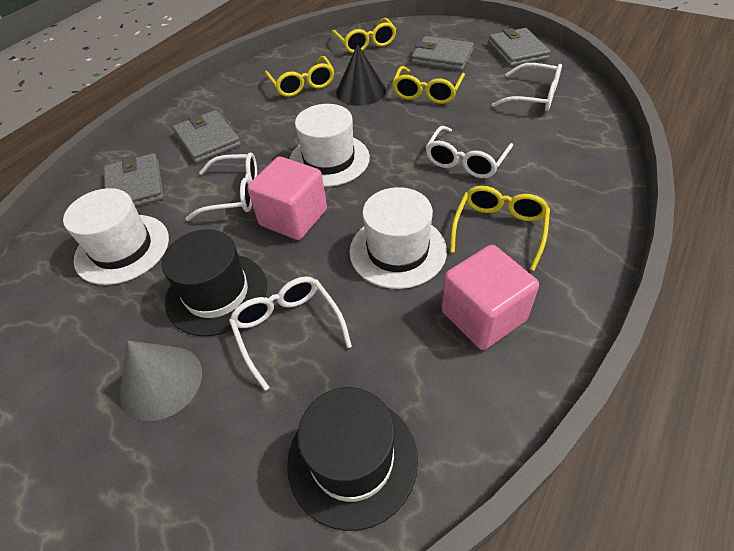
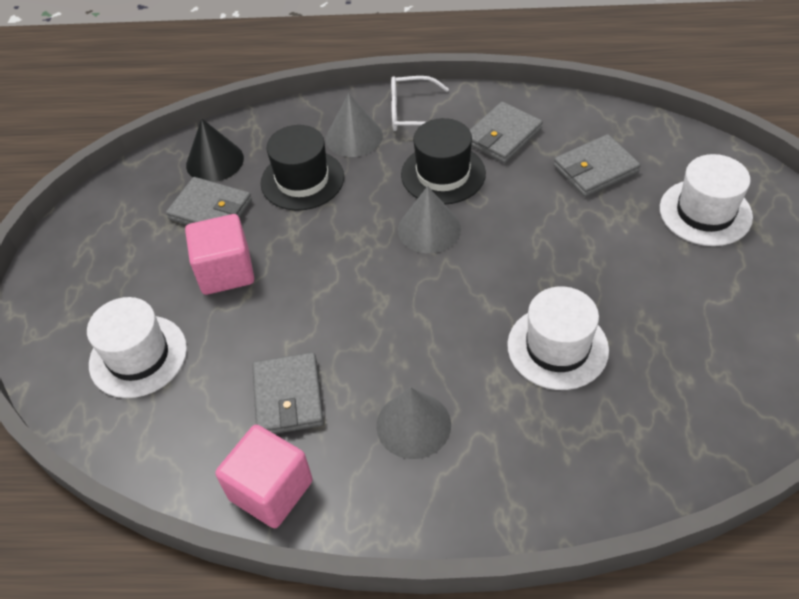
grey cone: 1 -> 3
white glasses: 4 -> 1
yellow glasses: 4 -> 0

